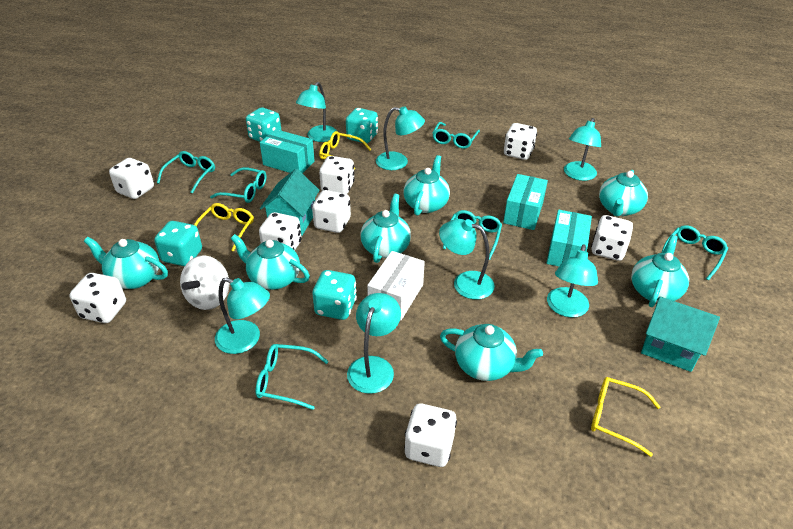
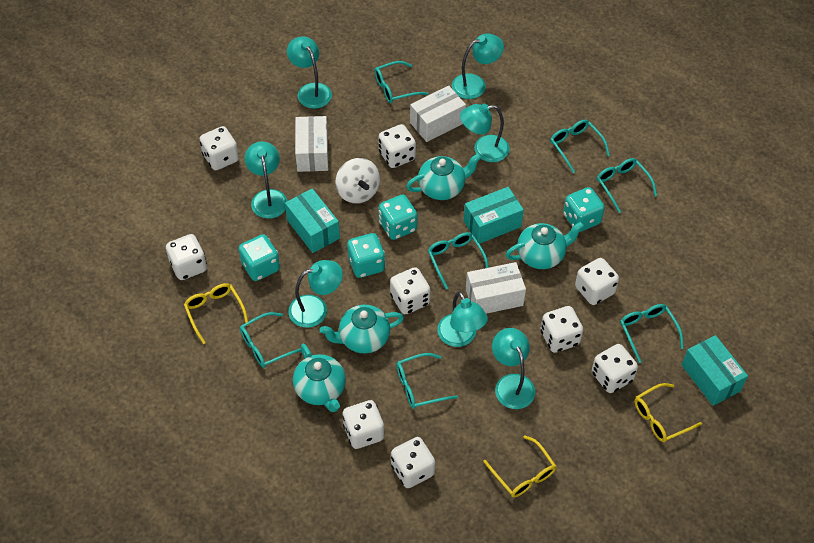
turquoise glasses: 6 -> 7
turquoise house: 2 -> 0
turquoise teapot: 7 -> 4
white box: 1 -> 3
white dice: 8 -> 9

